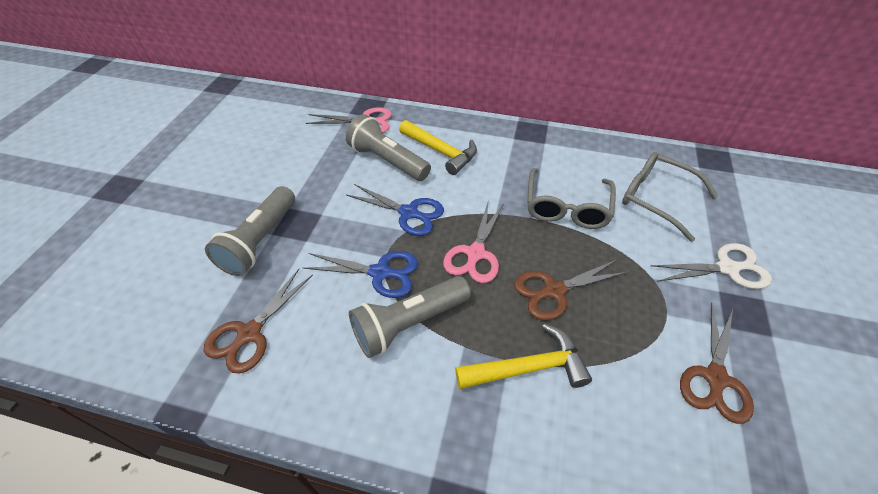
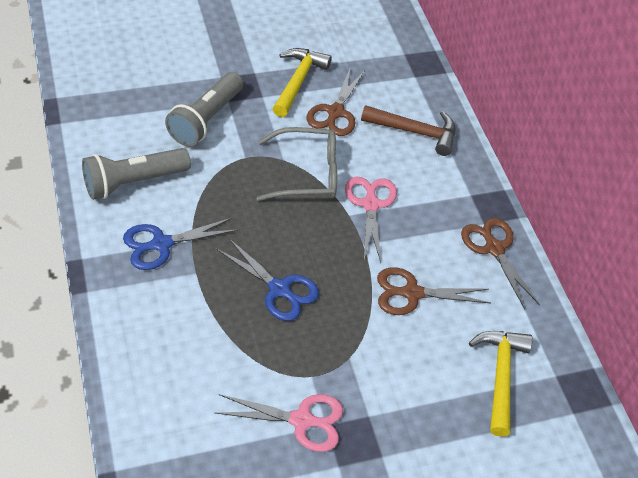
brown hammer: 0 -> 1
grey flashlight: 3 -> 2
grey glasses: 2 -> 1
white scissors: 1 -> 0

